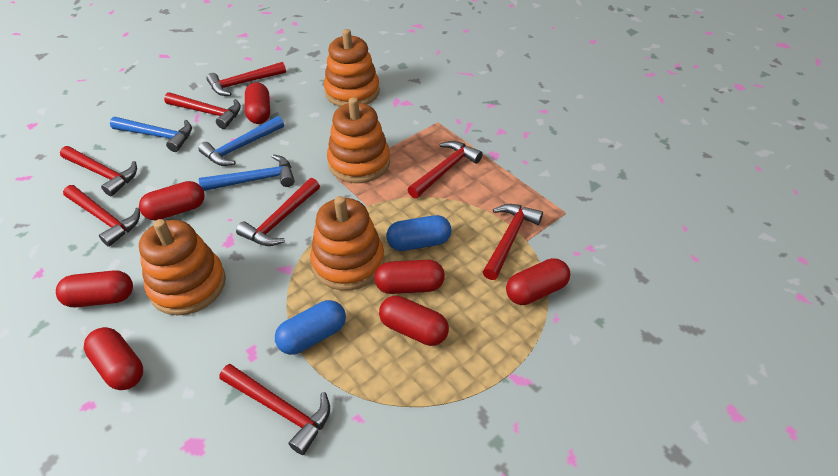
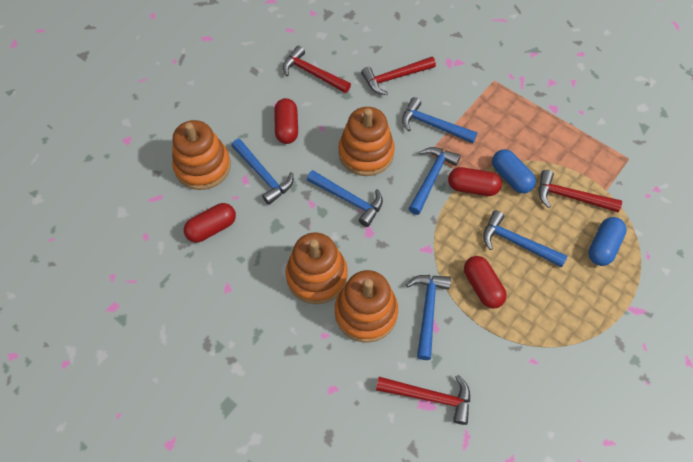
blue hammer: 3 -> 6
red capsule: 7 -> 4
red hammer: 8 -> 4

